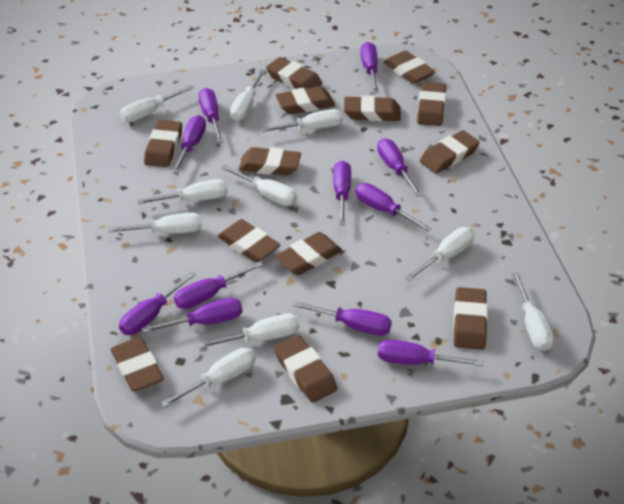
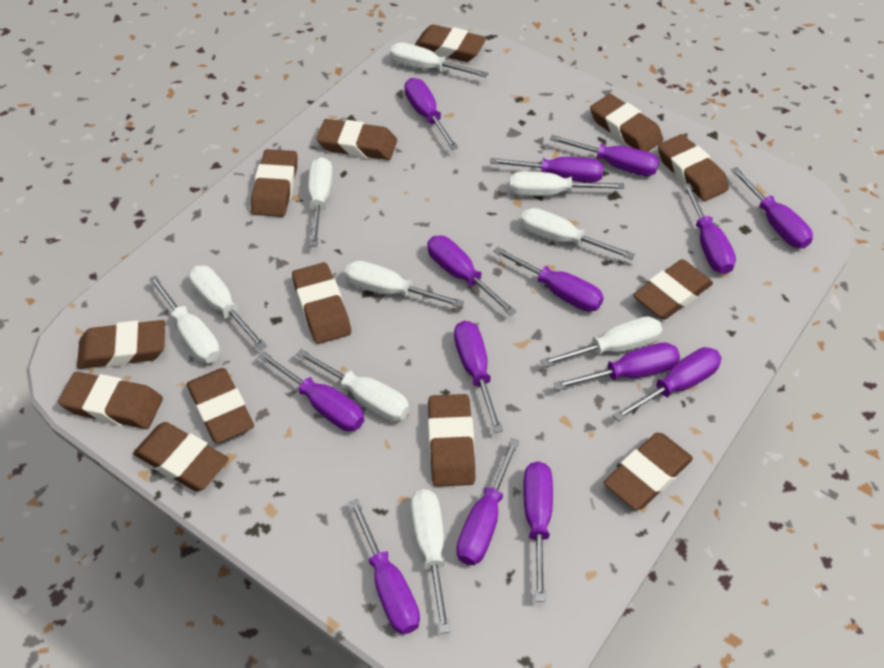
purple screwdriver: 11 -> 14

